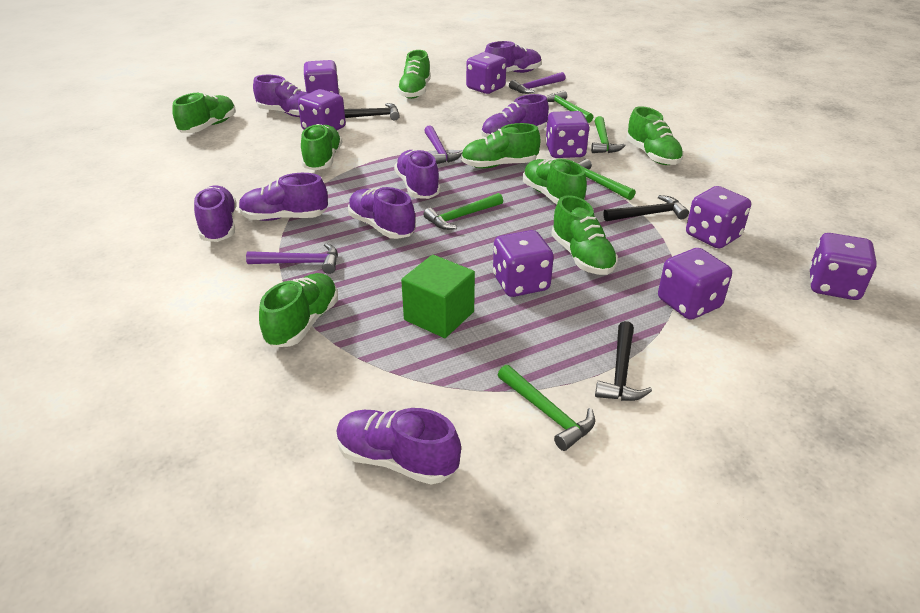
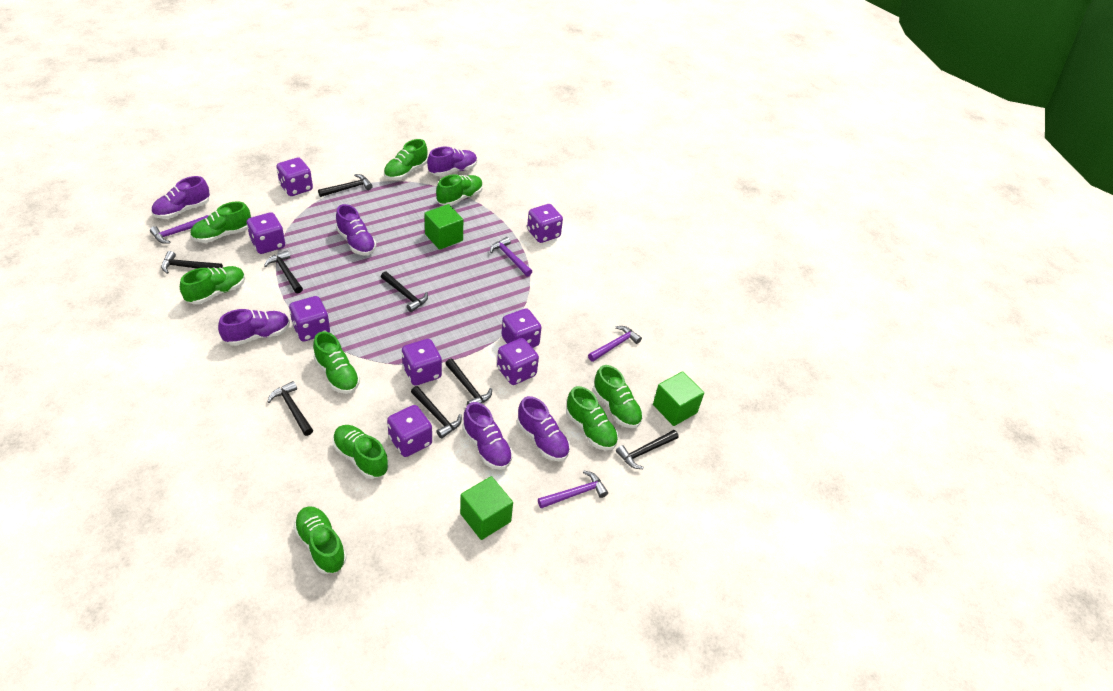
black hammer: 3 -> 8
green cube: 1 -> 3
green hammer: 5 -> 0
green shoe: 8 -> 9
purple hammer: 3 -> 4
purple shoe: 8 -> 6

